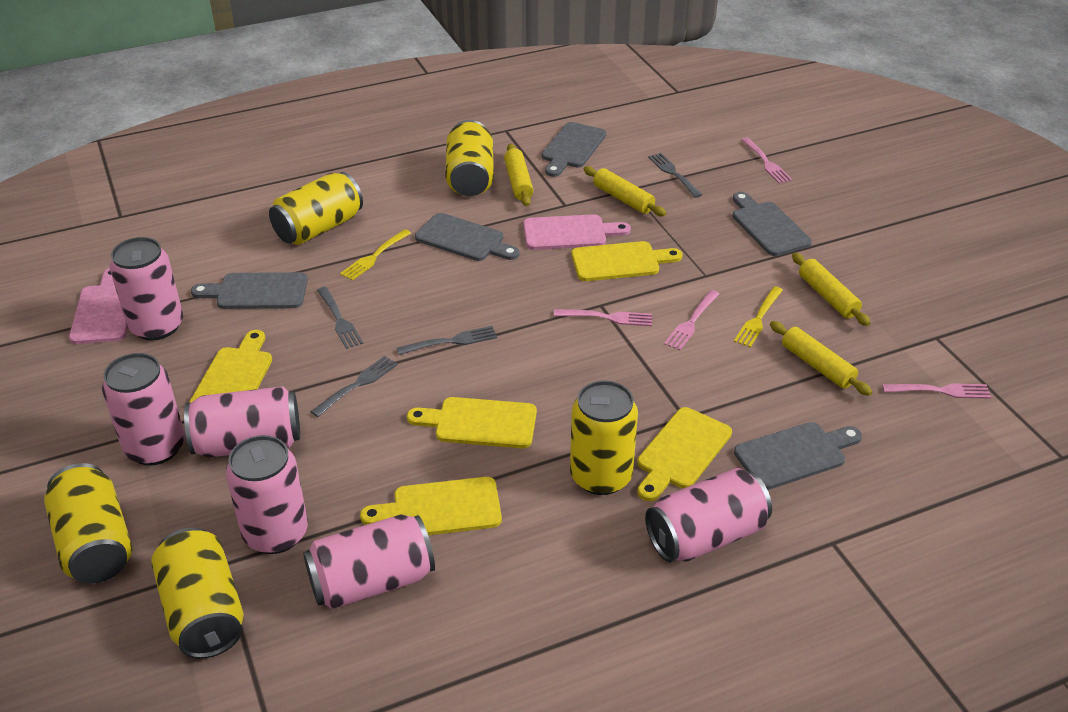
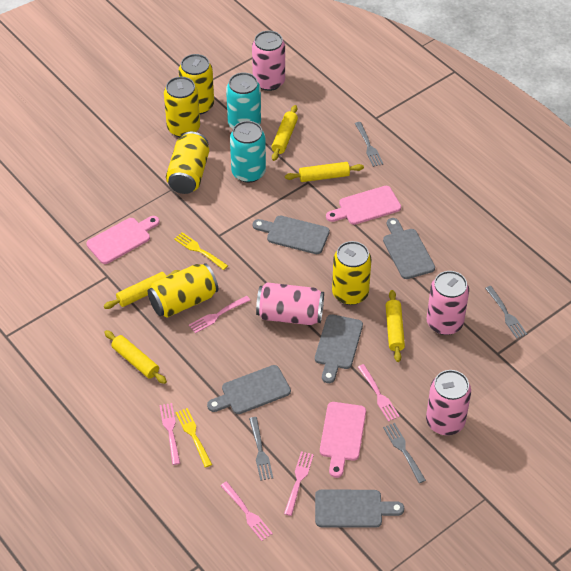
pink can: 6 -> 4
pink cutting board: 2 -> 3
pink fork: 4 -> 5
turquoise can: 0 -> 2
yellow cutting board: 5 -> 0
yellow rolling pin: 4 -> 5

